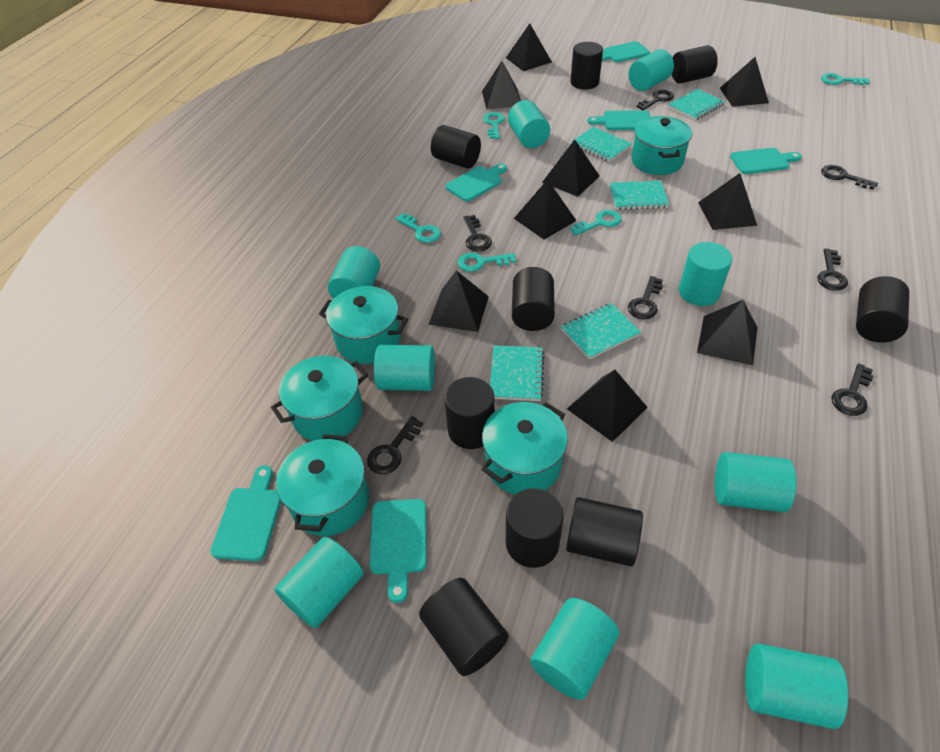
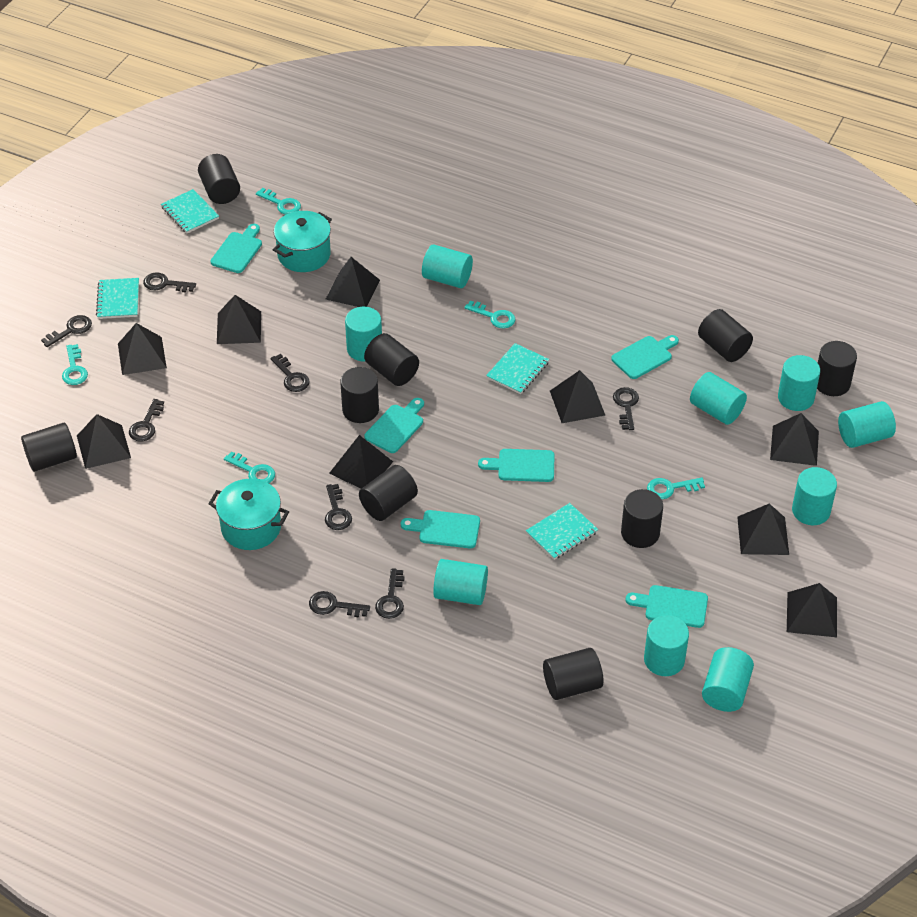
black key: 7 -> 8
turquoise notebook: 5 -> 4
turquoise pot: 5 -> 2

